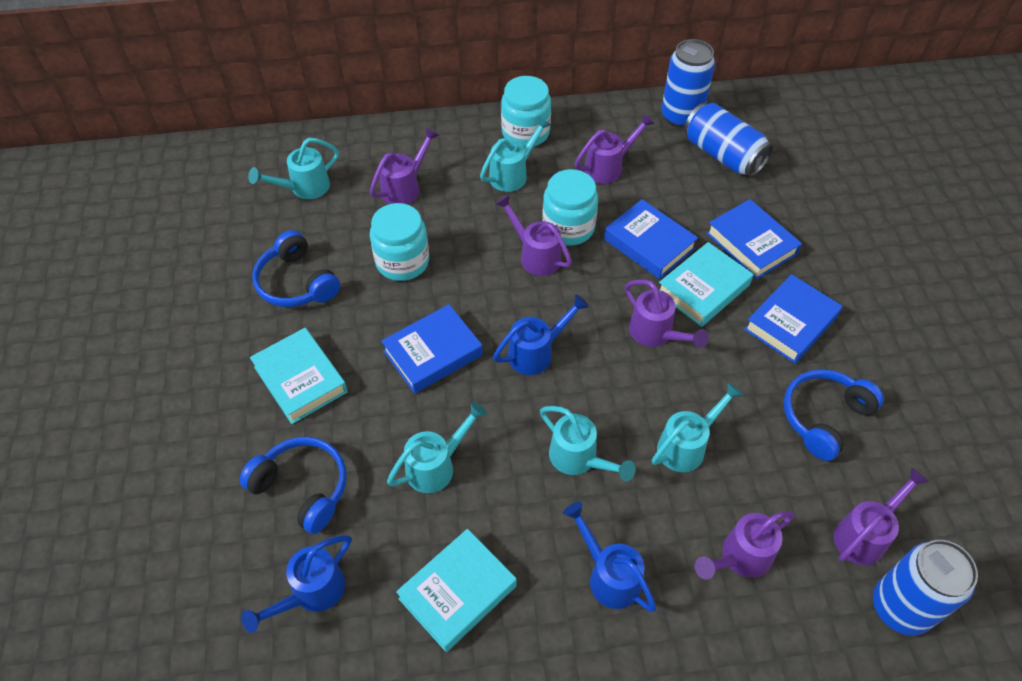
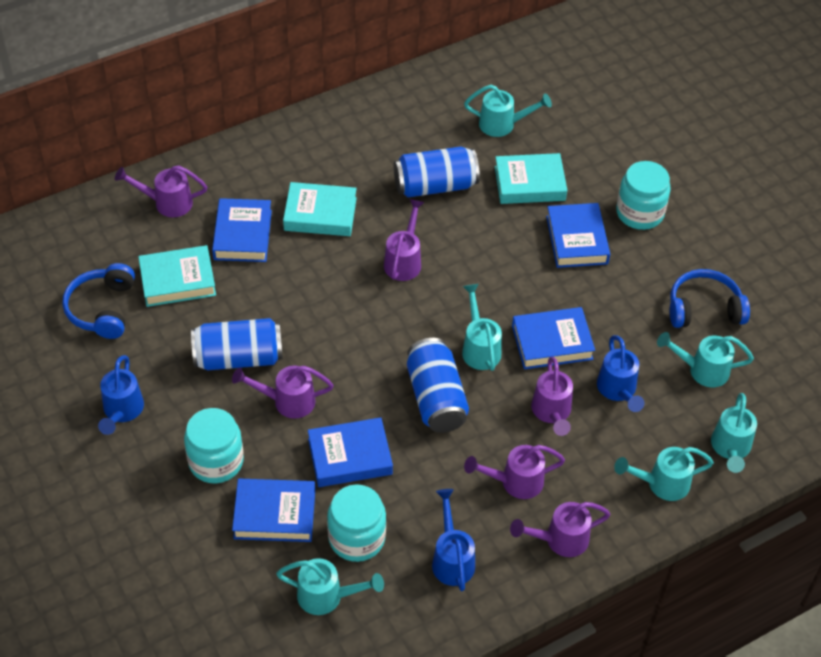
blue book: 4 -> 5
blue headphones: 3 -> 2
turquoise watering can: 5 -> 6

